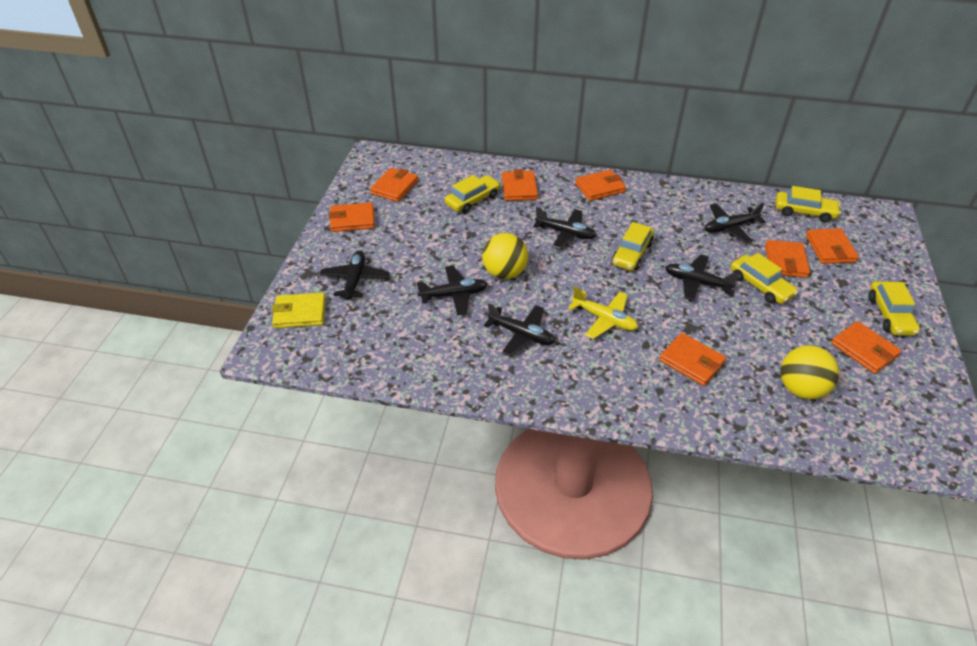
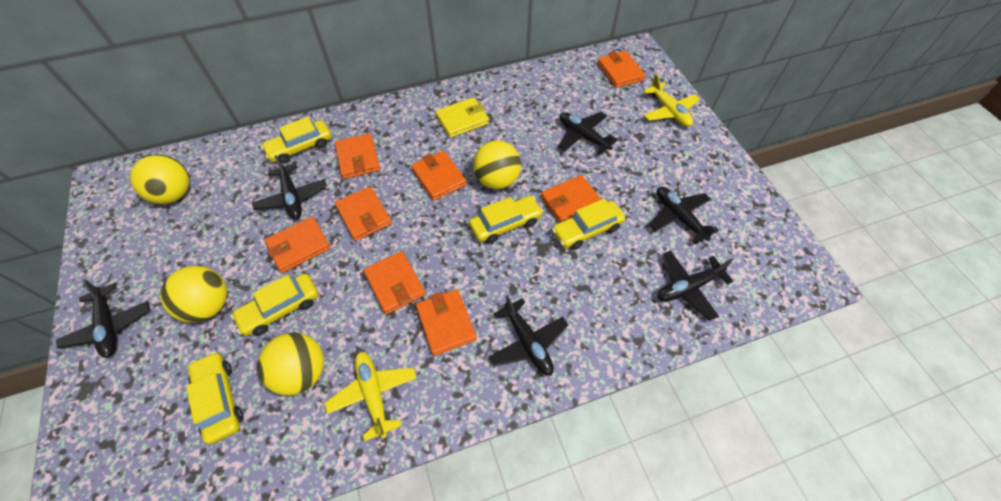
yellow ball: 2 -> 4
yellow plane: 1 -> 2

